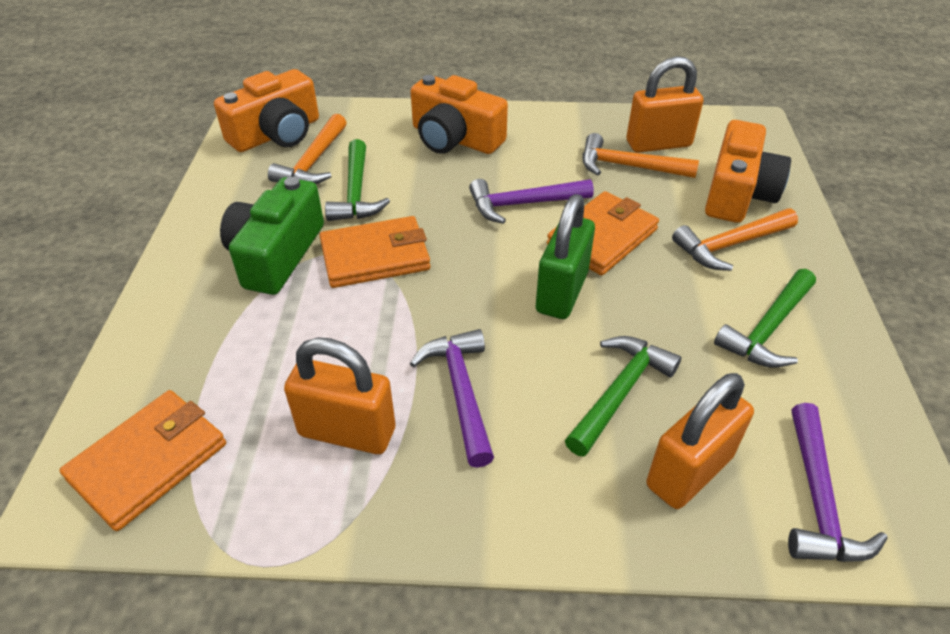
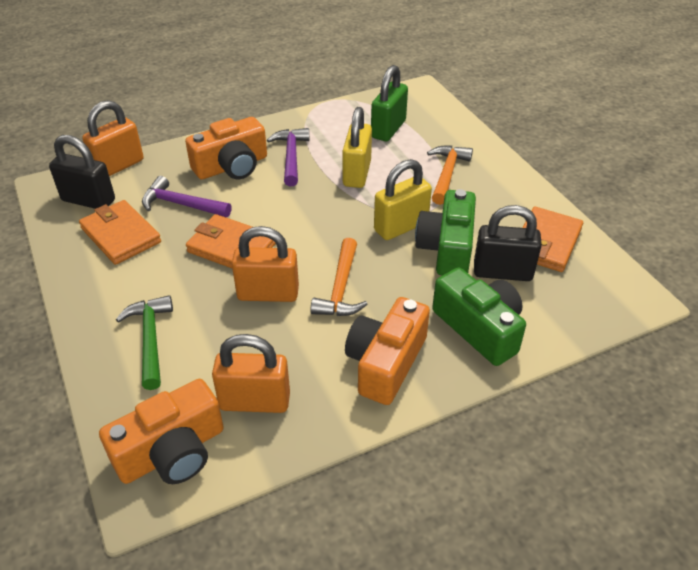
black padlock: 0 -> 2
green camera: 1 -> 2
green hammer: 3 -> 1
orange hammer: 3 -> 2
purple hammer: 3 -> 2
yellow padlock: 0 -> 2

